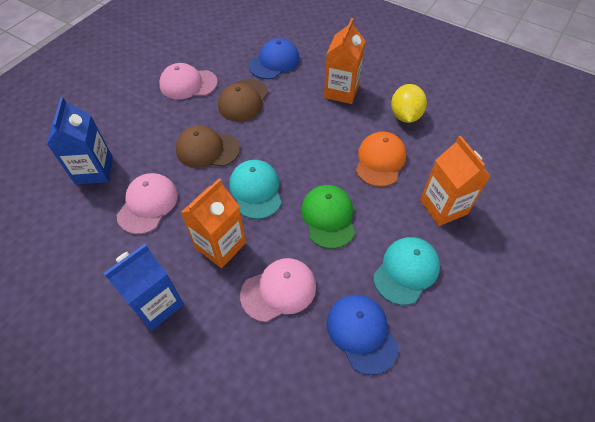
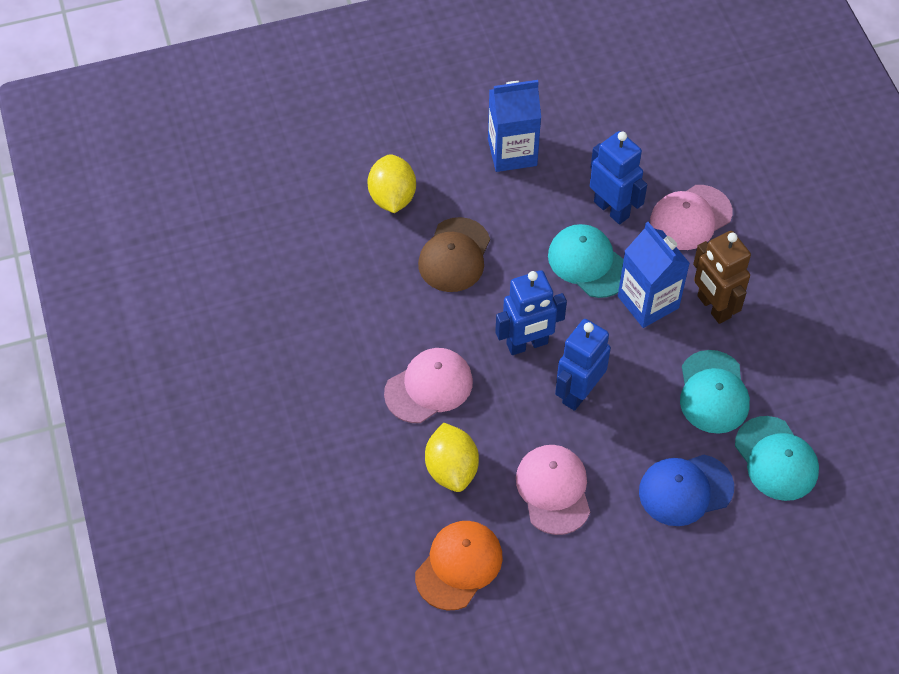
blue cap: 2 -> 1
blue robot: 0 -> 3
brown cap: 2 -> 1
brown robot: 0 -> 1
green cap: 1 -> 0
orange carton: 3 -> 0
turquoise cap: 2 -> 3
yellow lemon: 1 -> 2

